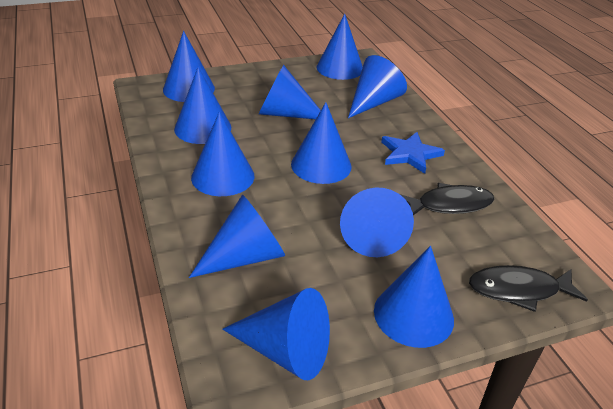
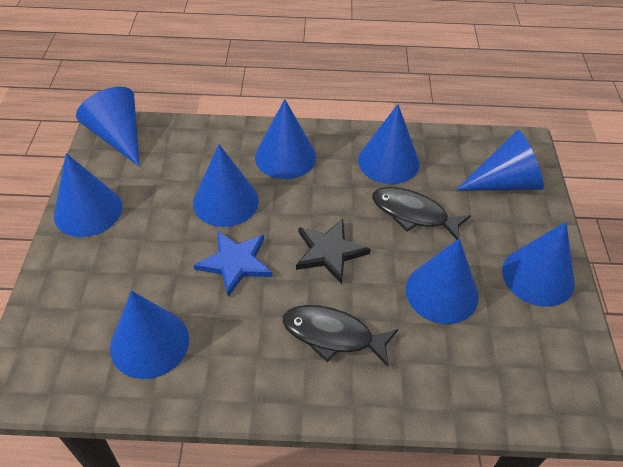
black star: 0 -> 1
blue cone: 11 -> 9

